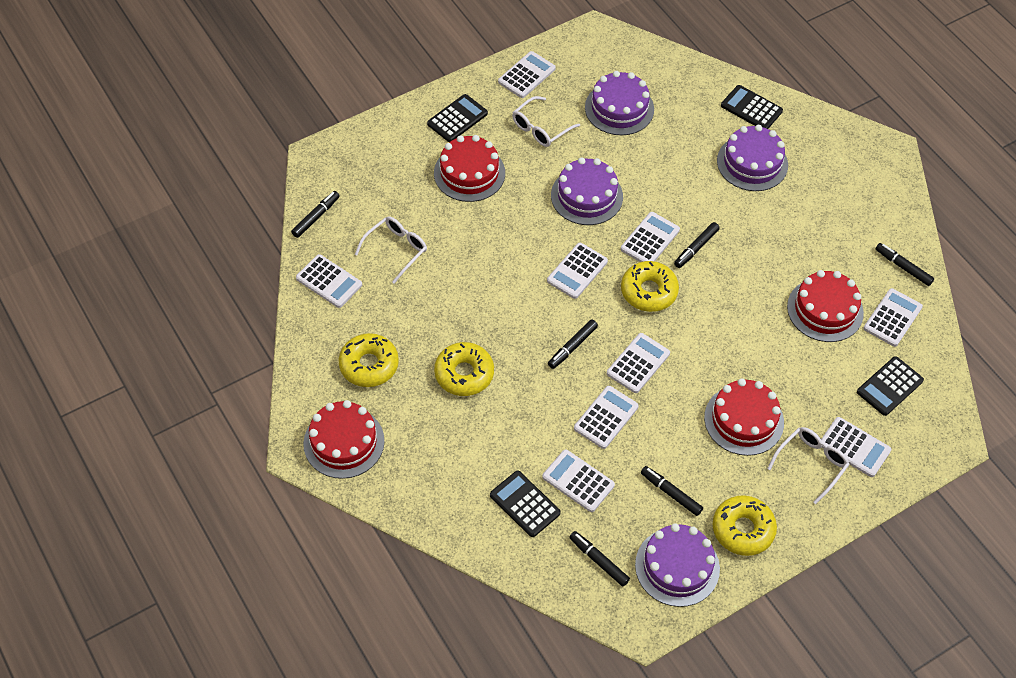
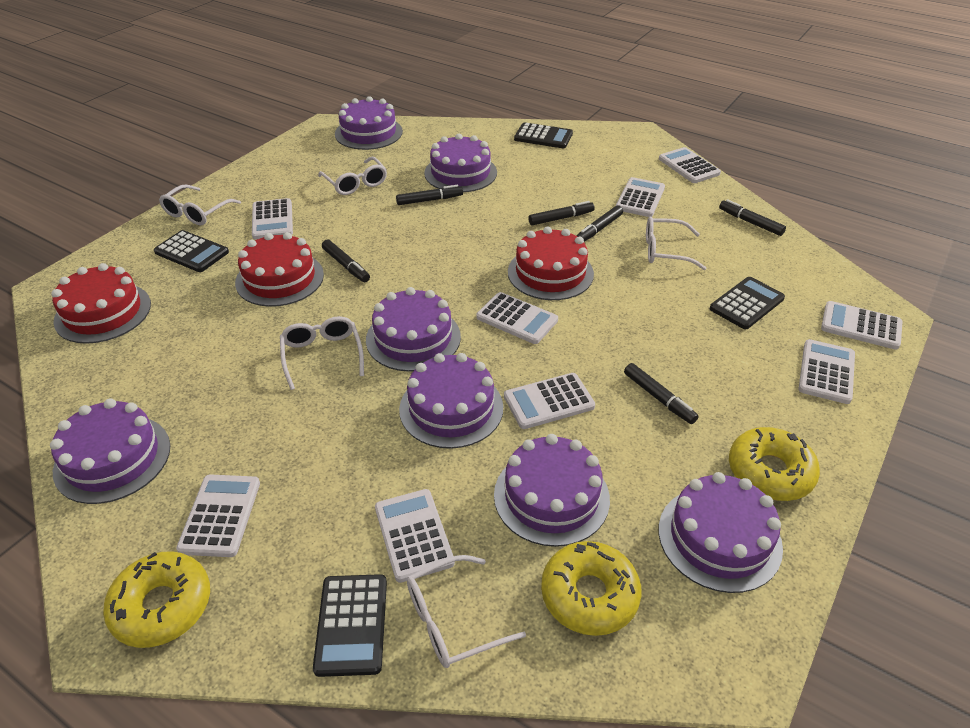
purple cake: 4 -> 7
red cake: 4 -> 3
white glasses: 3 -> 5
yellow donut: 4 -> 3

